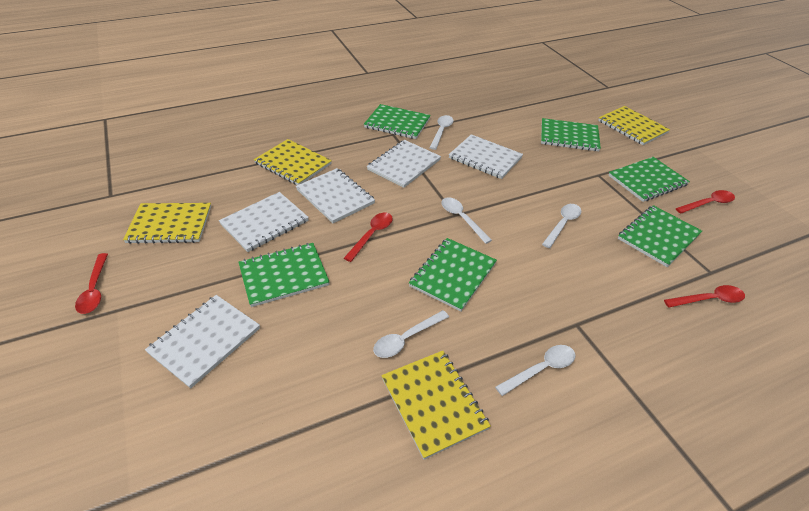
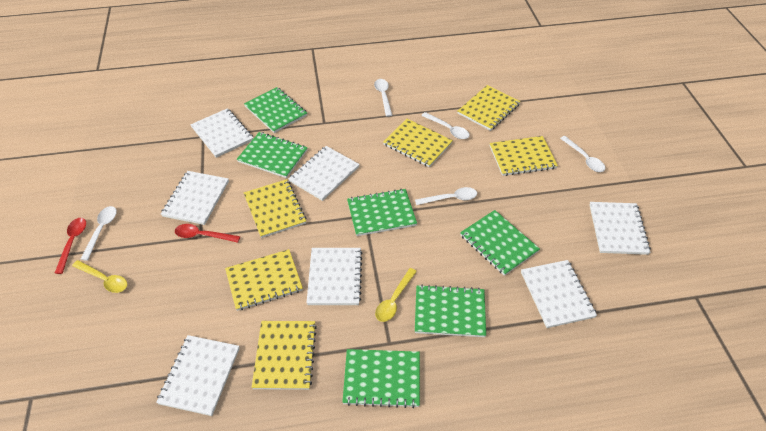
red spoon: 4 -> 2
white notebook: 5 -> 7
yellow notebook: 4 -> 6
yellow spoon: 0 -> 2

